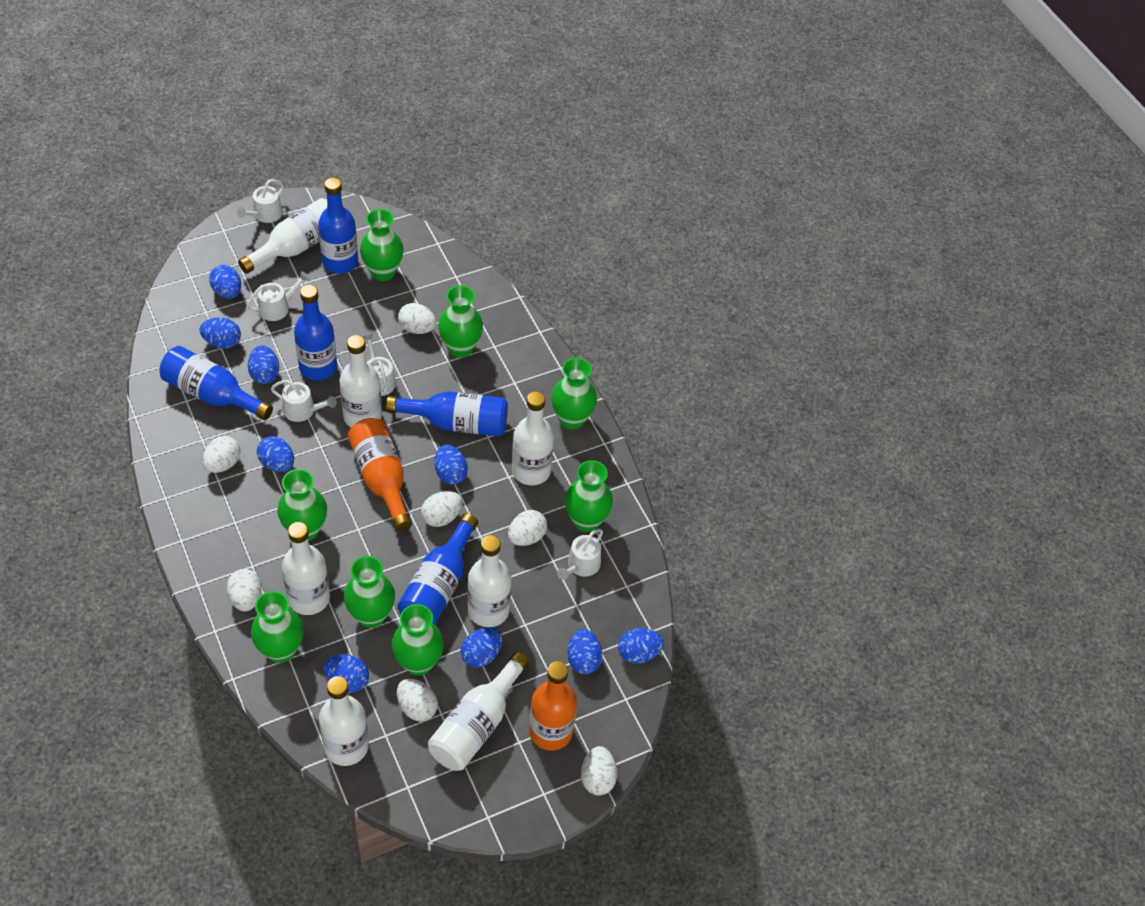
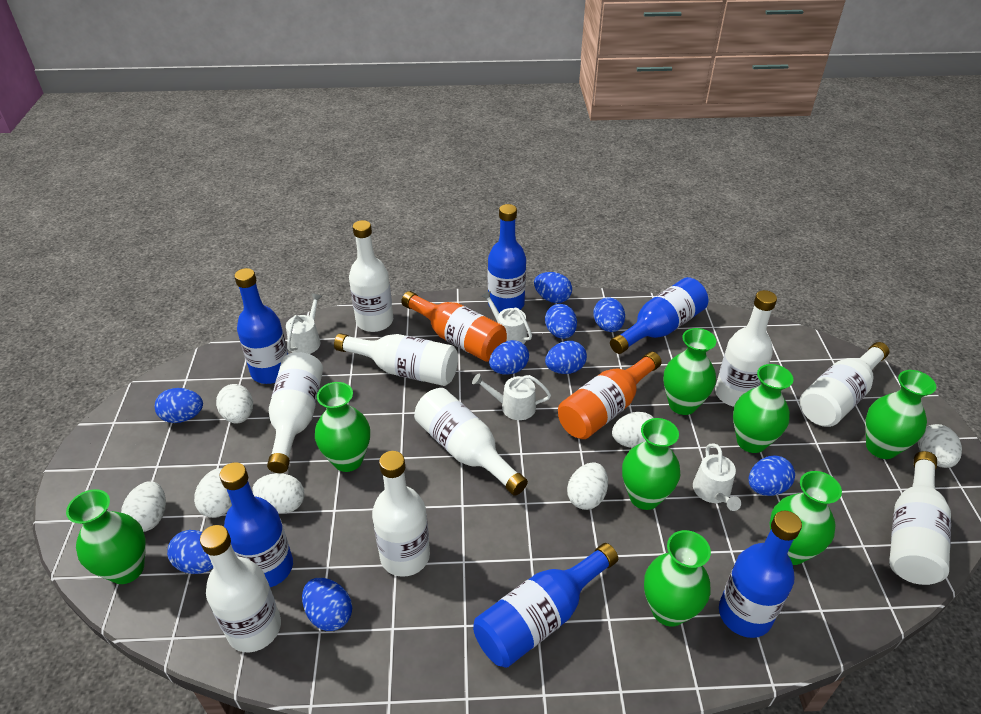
blue bottle: 5 -> 6
white bottle: 7 -> 9
white watering can: 5 -> 4

